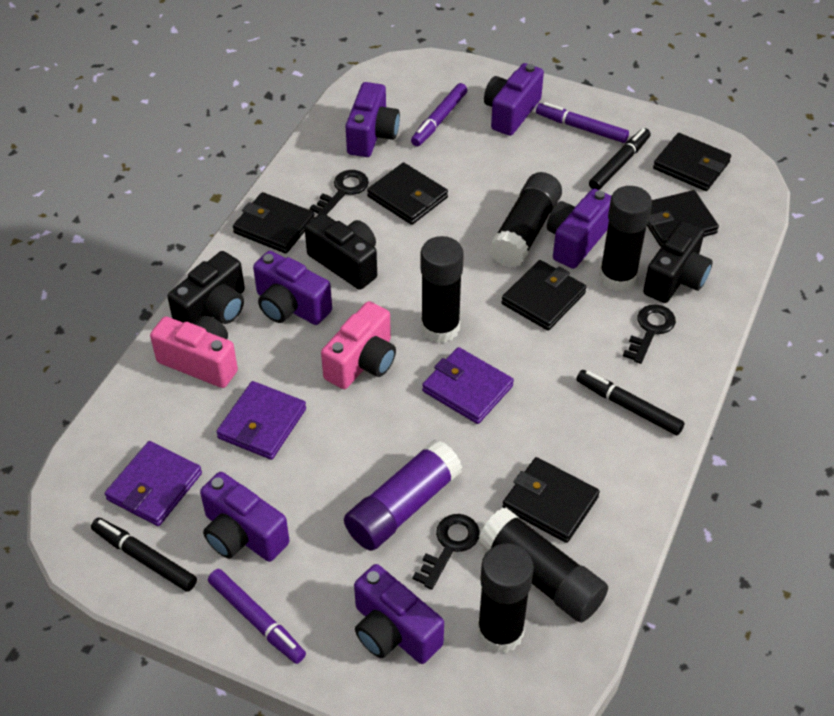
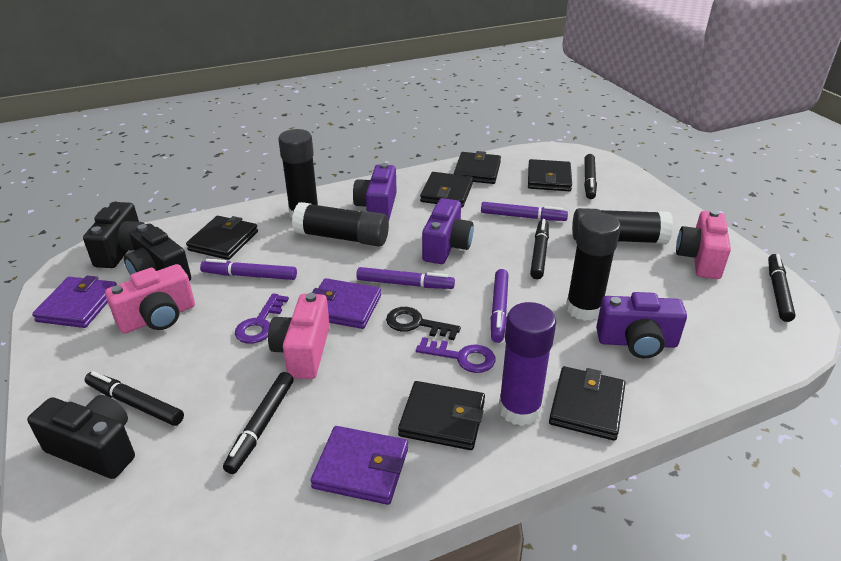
black glue stick: 5 -> 4
black key: 3 -> 1
black marker: 3 -> 5
pink camera: 2 -> 3
purple camera: 6 -> 3
purple key: 0 -> 2
purple marker: 3 -> 4

